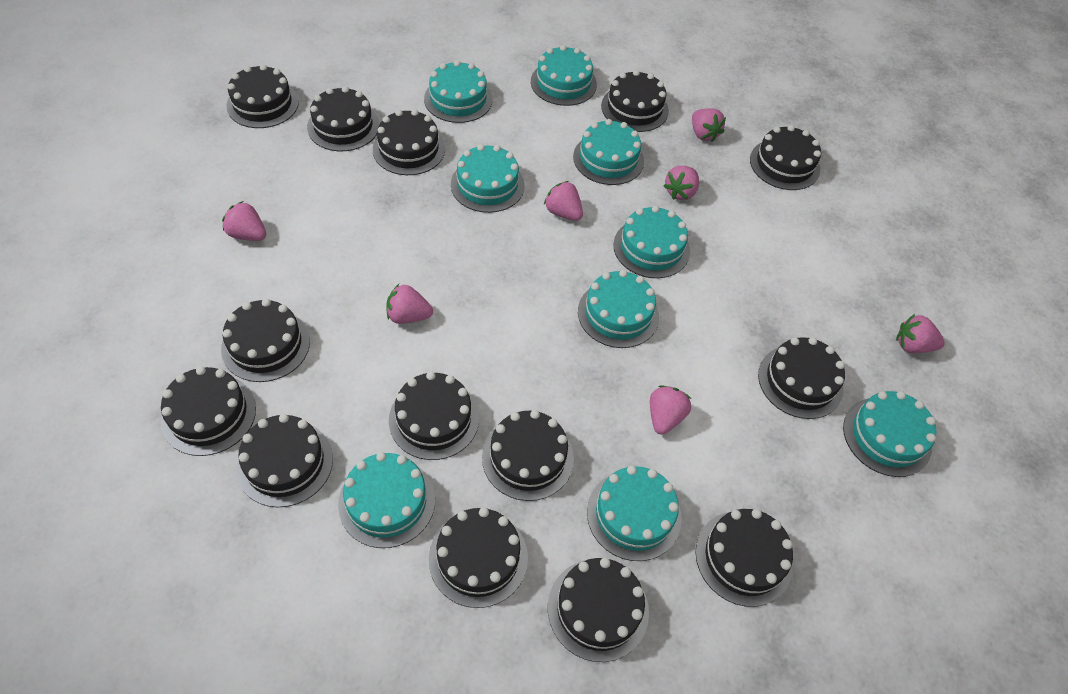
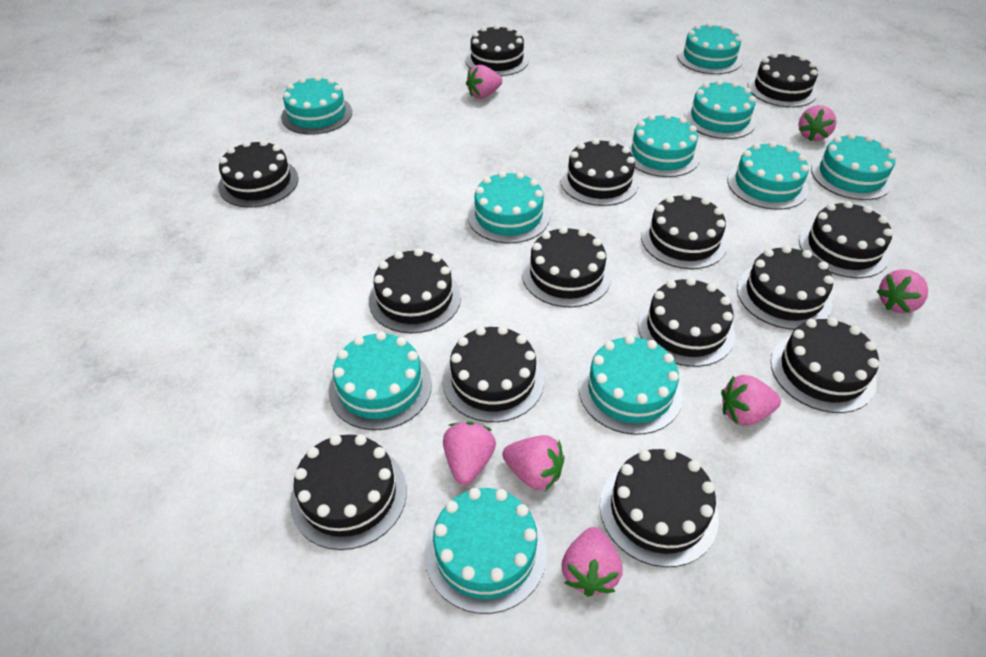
turquoise cake: 9 -> 10

